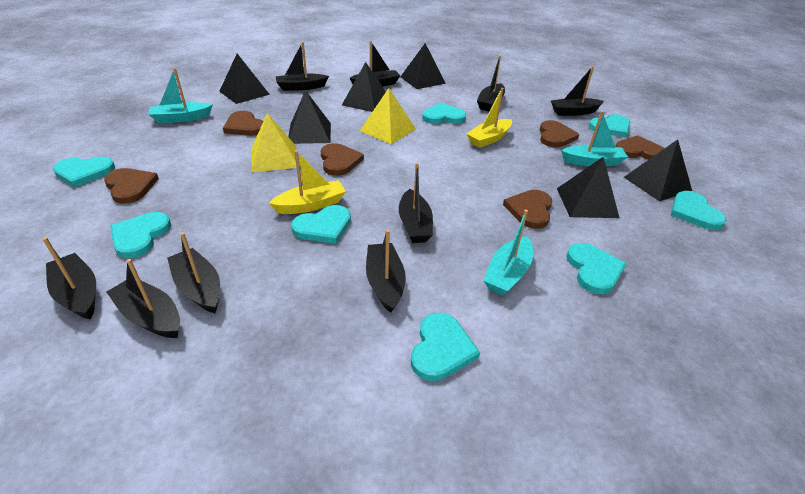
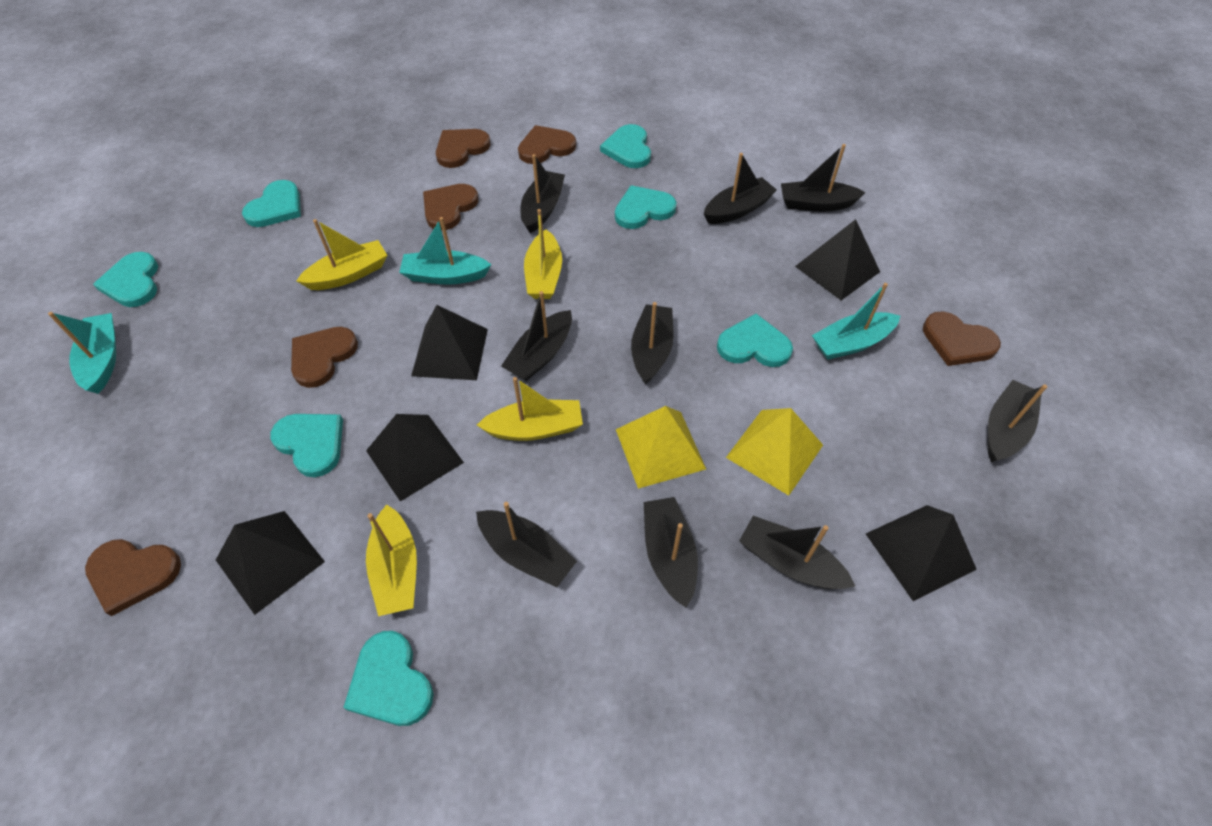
black pyramid: 6 -> 5
turquoise heart: 8 -> 7
yellow boat: 2 -> 4

